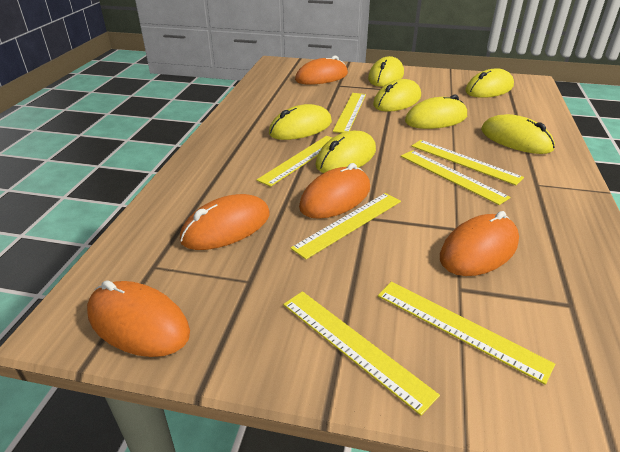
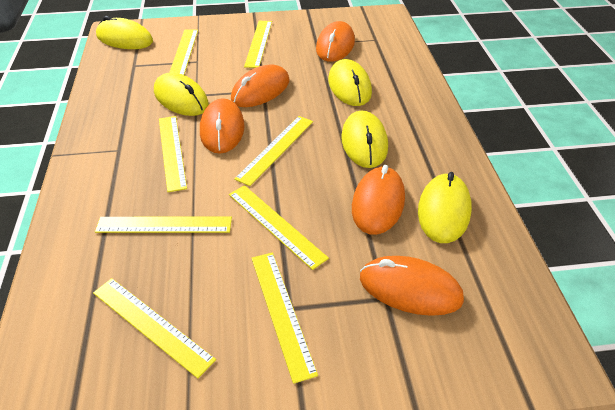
yellow mouse: 7 -> 5
yellow ruler: 7 -> 8

